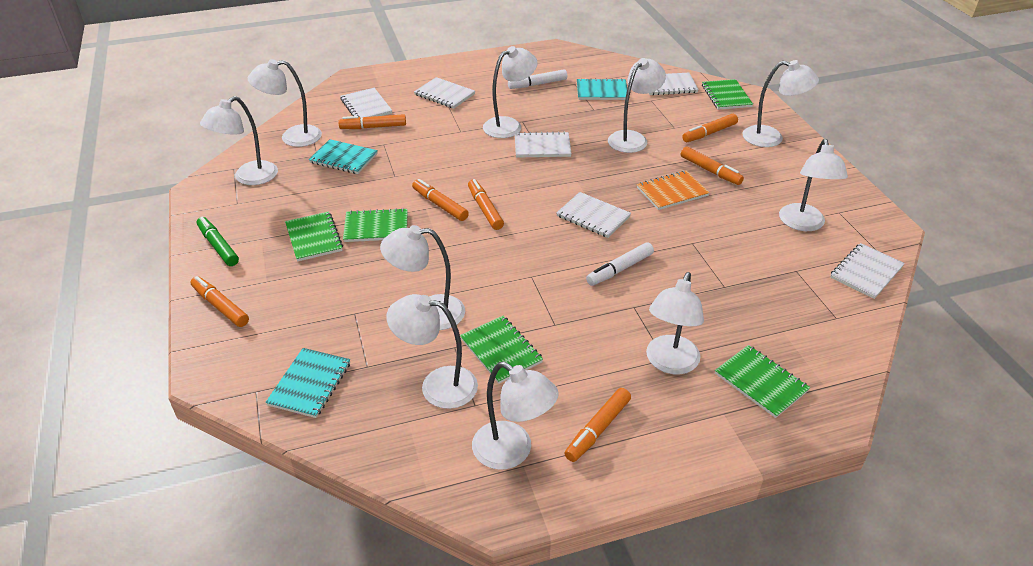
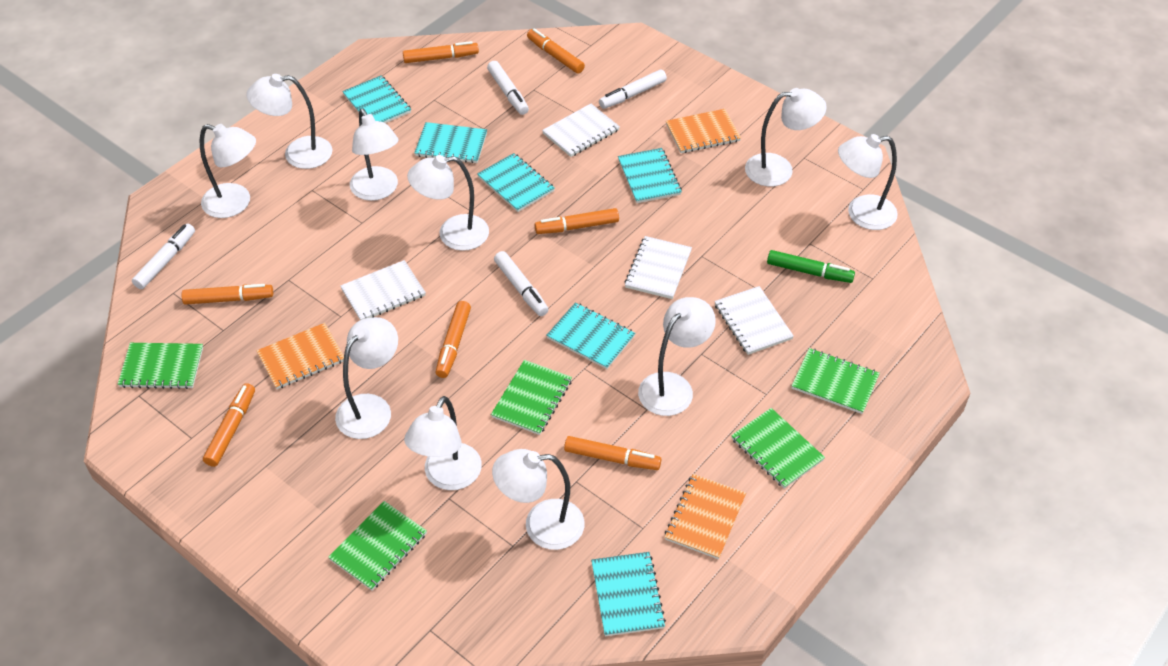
orange notebook: 1 -> 3
turquoise notebook: 3 -> 6
white marker: 2 -> 4
white notebook: 6 -> 4

